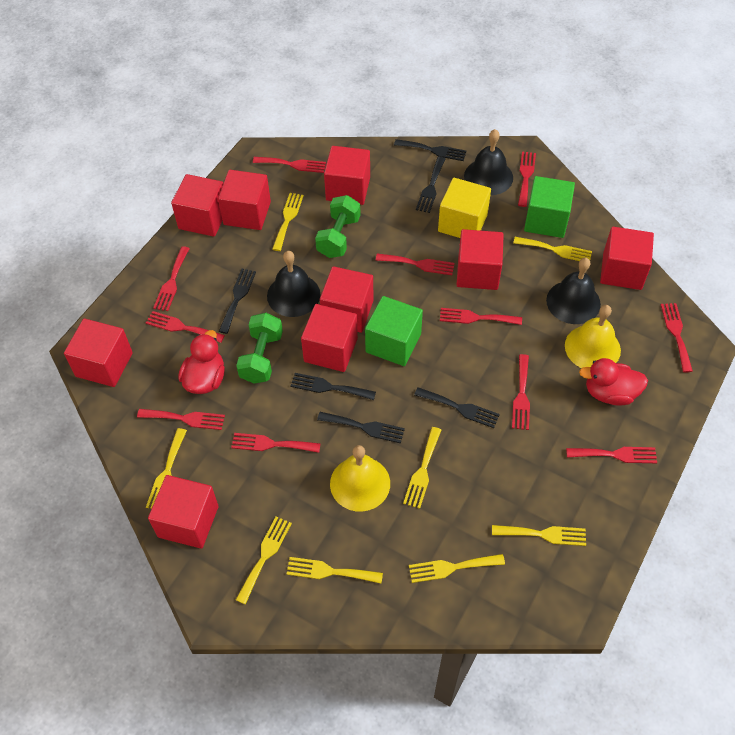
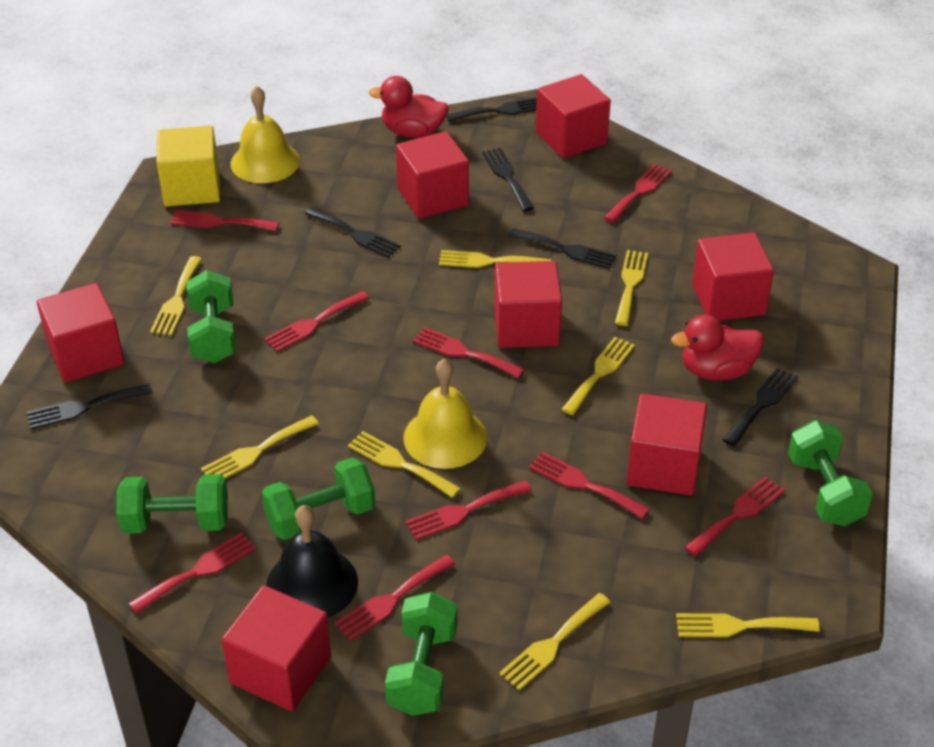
black bell: 3 -> 1
green cube: 2 -> 0
green dumbbell: 2 -> 5
red cube: 9 -> 7
red fork: 11 -> 9

